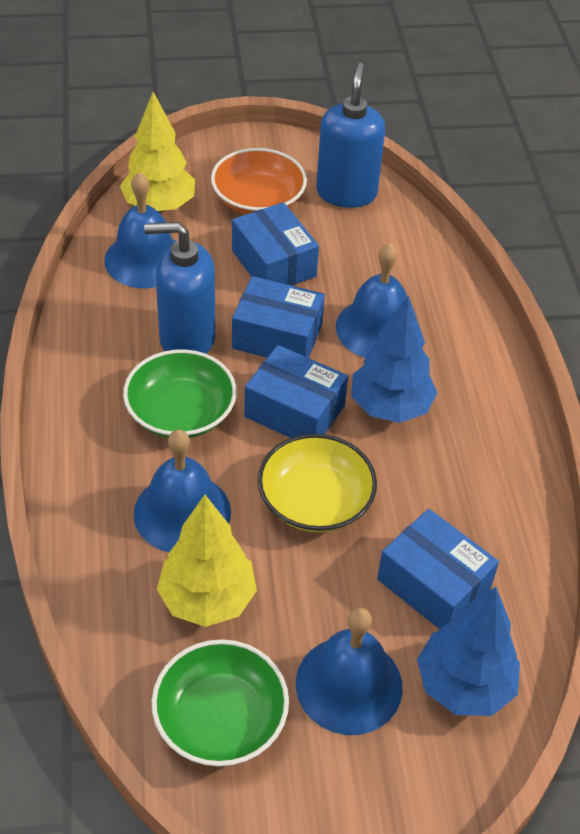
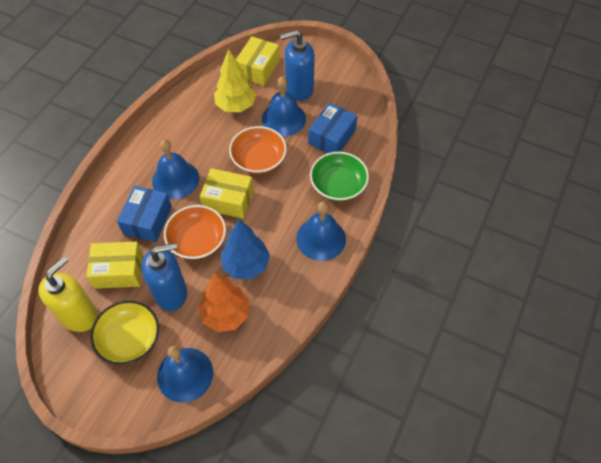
blue box: 4 -> 2
blue tree: 2 -> 1
green bowl: 2 -> 1
orange bowl: 1 -> 2
orange tree: 0 -> 1
yellow box: 0 -> 3
yellow soap dispenser: 0 -> 1
yellow tree: 2 -> 1

